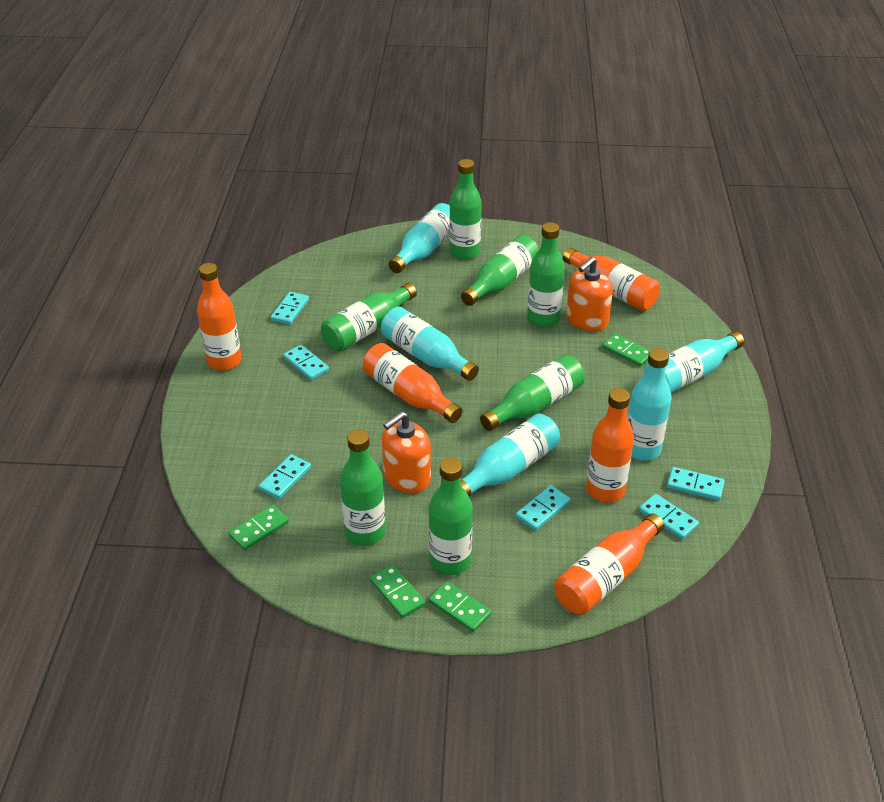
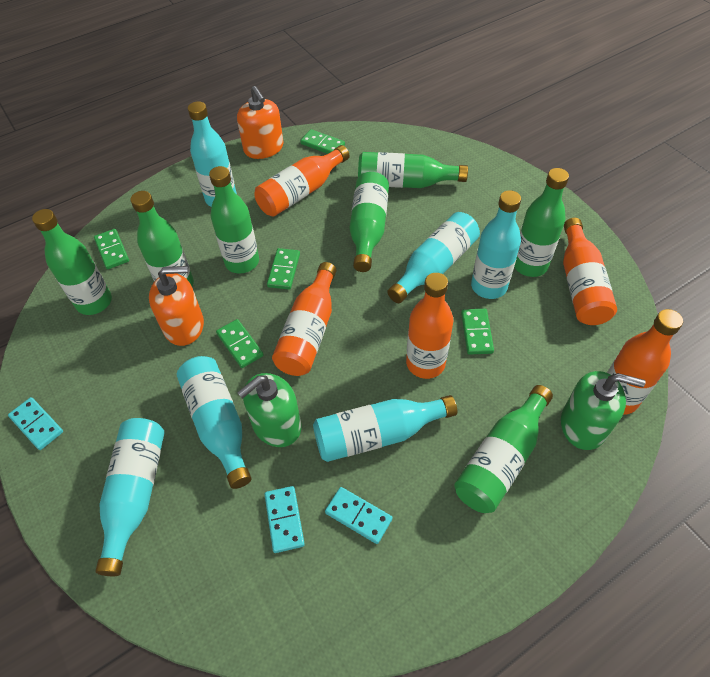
green domino: 4 -> 5
green soap dispenser: 0 -> 2
turquoise bottle: 5 -> 6
turquoise domino: 6 -> 3

